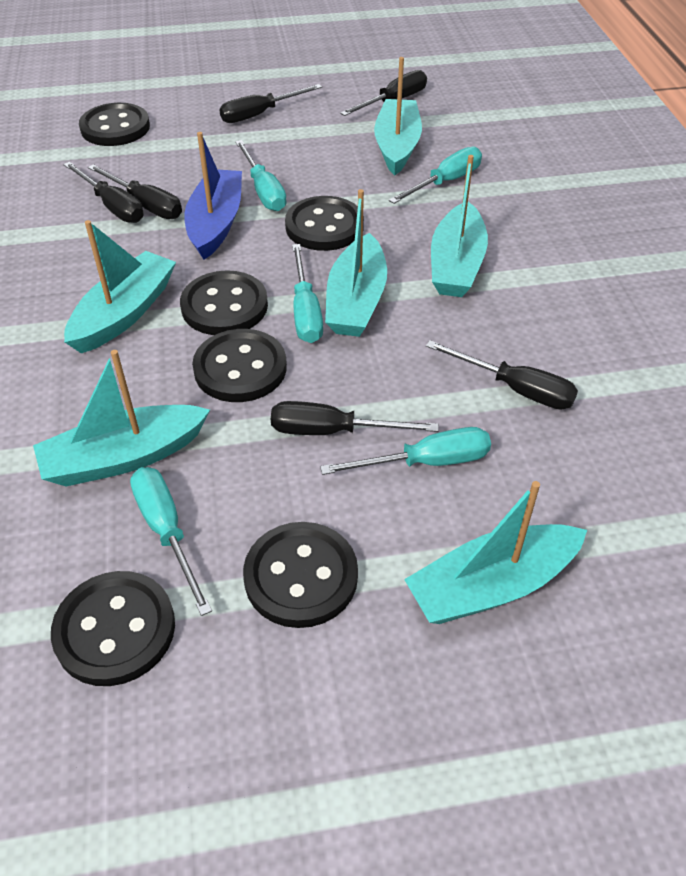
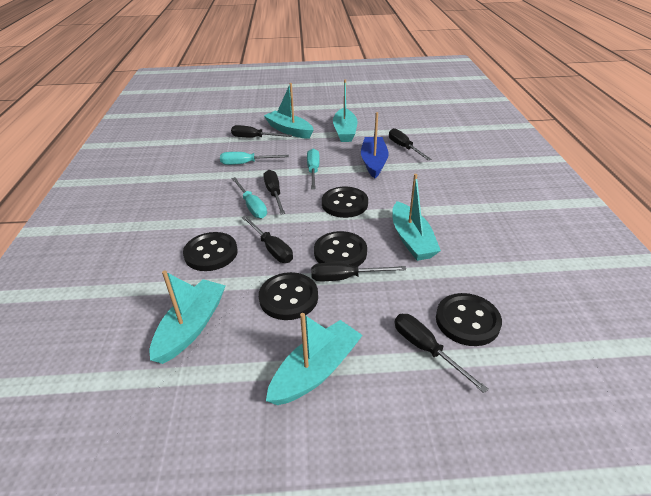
black button: 6 -> 5
turquoise boat: 6 -> 5
turquoise screwdriver: 5 -> 3

